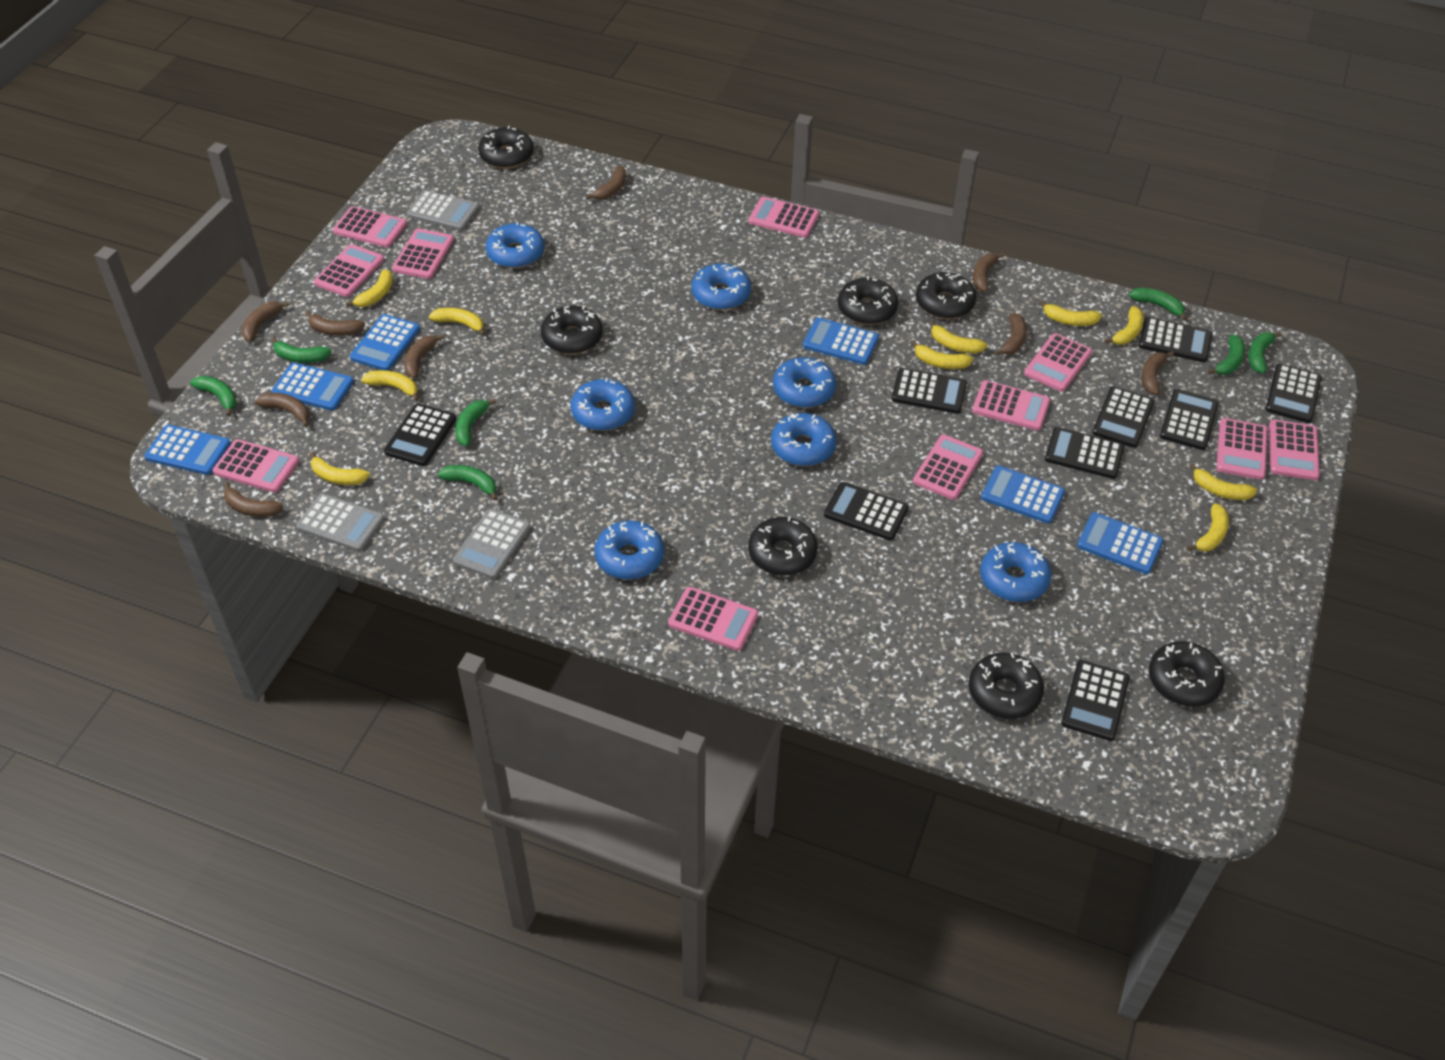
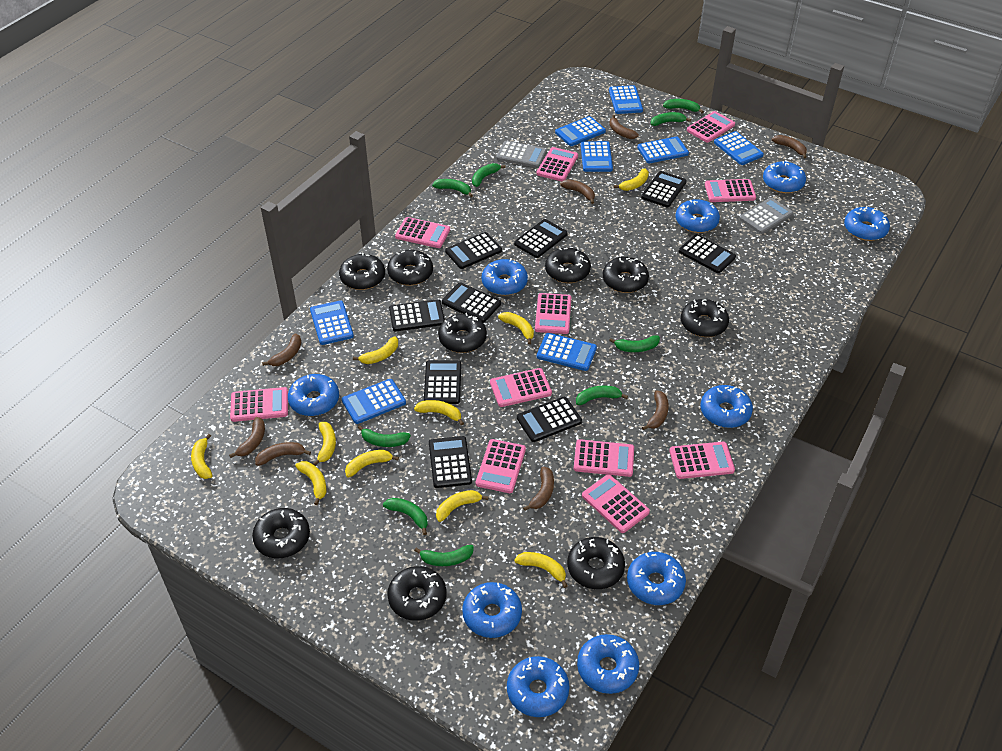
black donut: 7 -> 9
blue calculator: 6 -> 8
blue donut: 7 -> 10
brown banana: 9 -> 8
green banana: 7 -> 9
grey calculator: 3 -> 2

